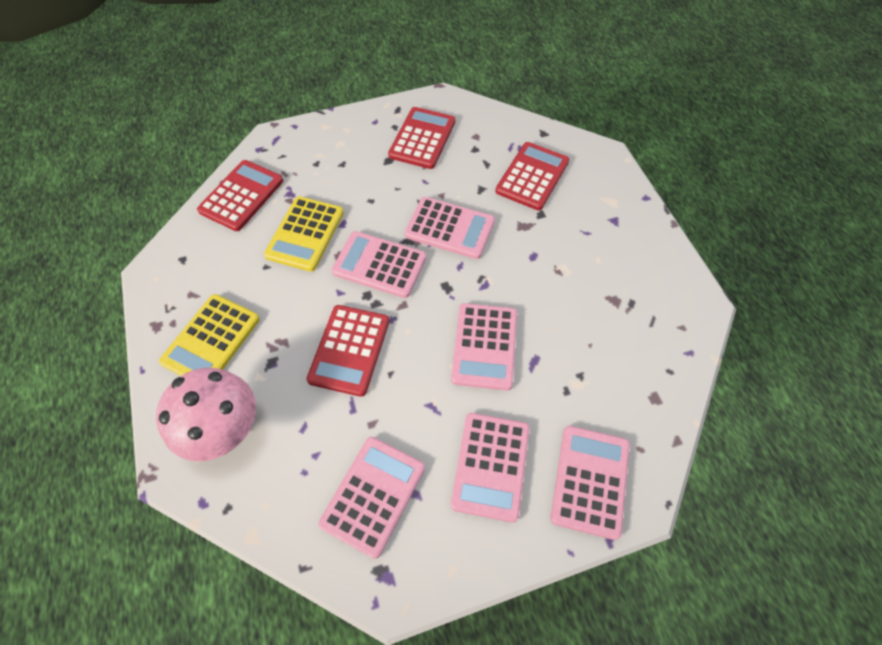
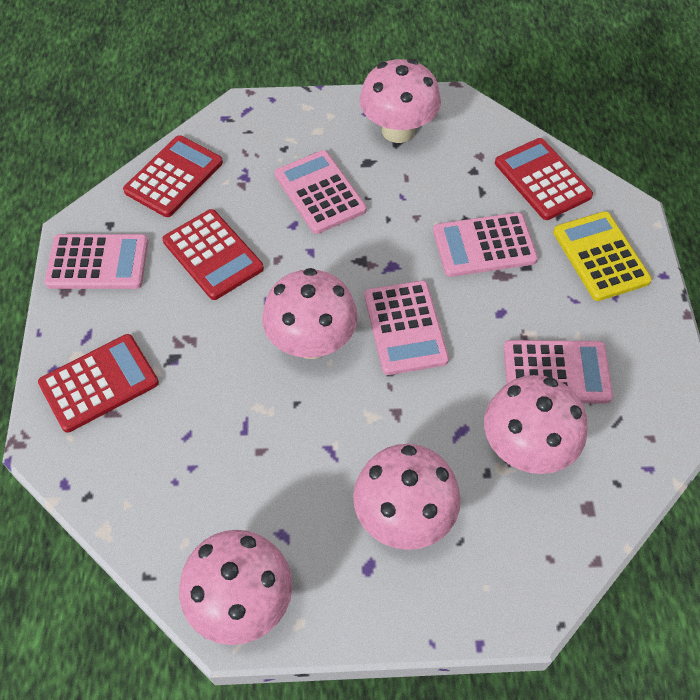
pink calculator: 6 -> 5
pink mushroom: 1 -> 5
yellow calculator: 2 -> 1

